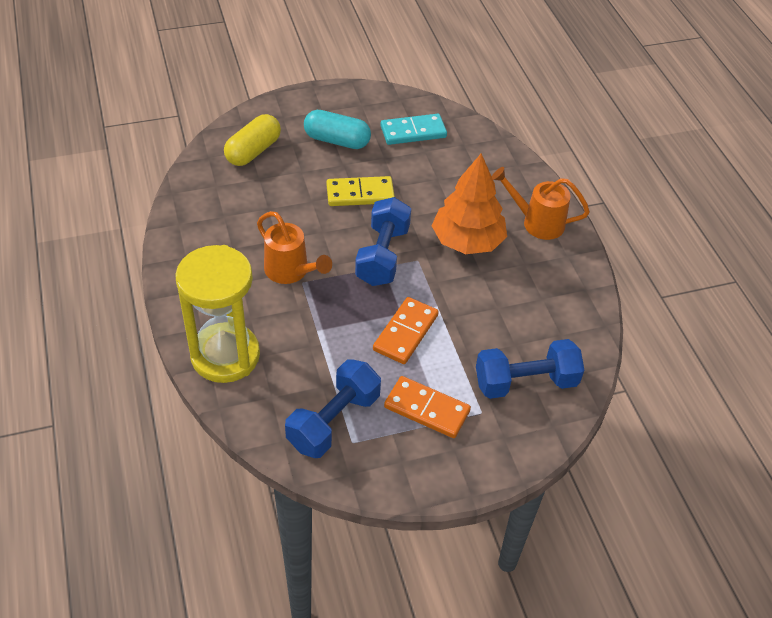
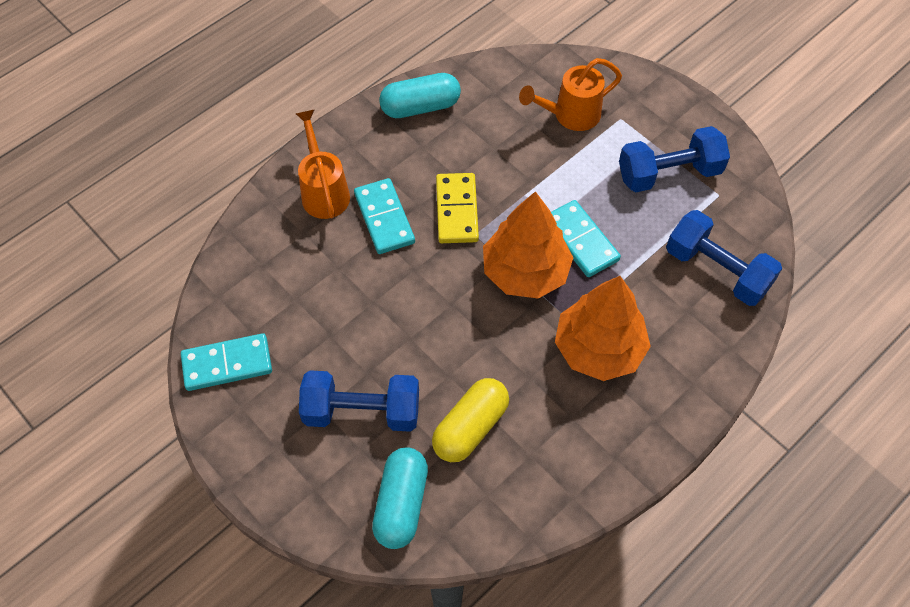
orange domino: 2 -> 0
orange tree: 1 -> 2
turquoise capsule: 1 -> 2
turquoise domino: 1 -> 3
yellow hourglass: 1 -> 0

